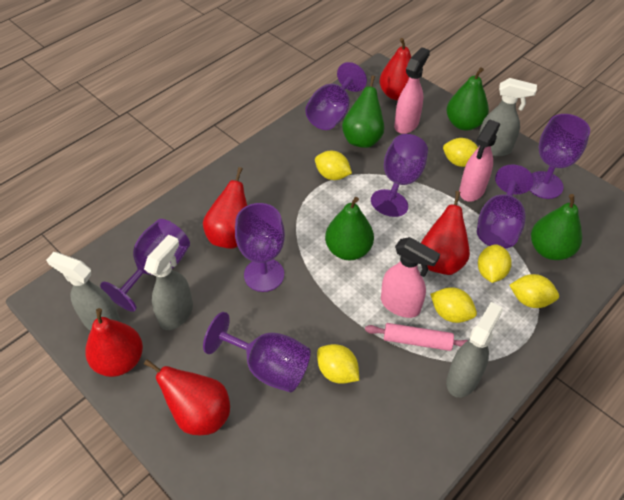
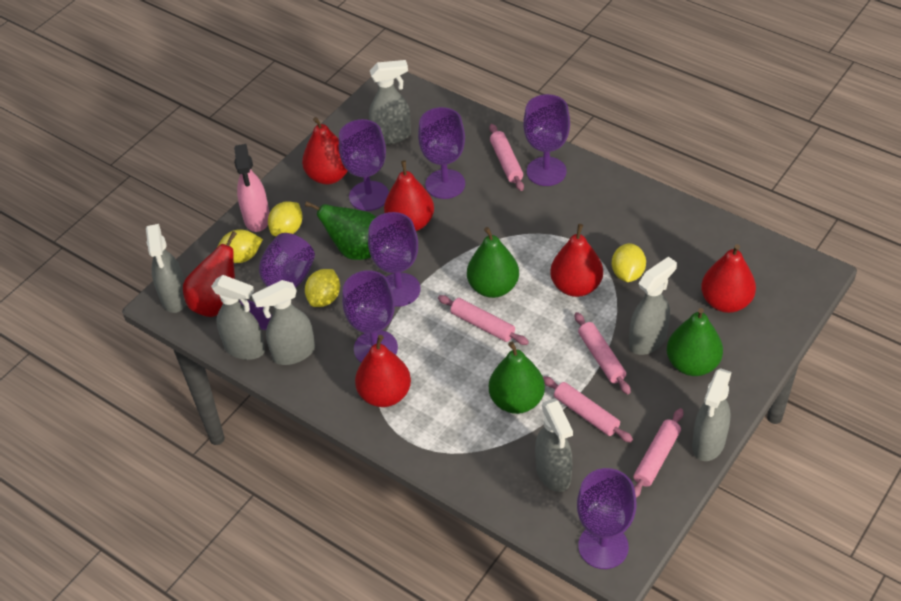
grey spray bottle: 4 -> 7
pink rolling pin: 1 -> 5
pink spray bottle: 3 -> 1
red pear: 5 -> 6
yellow lemon: 6 -> 4

